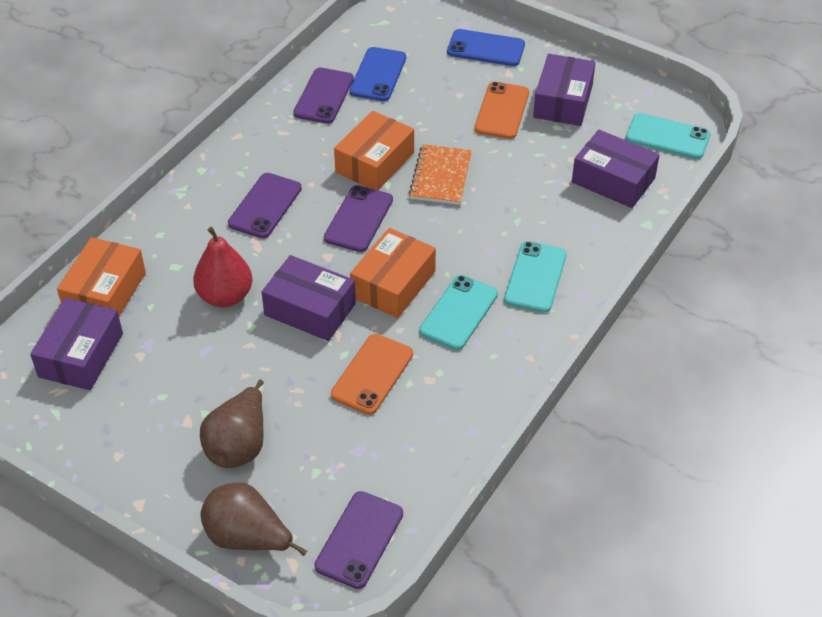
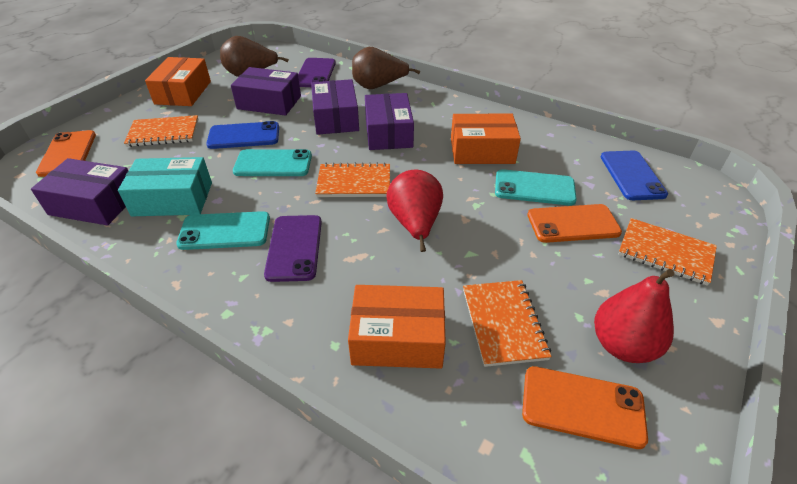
orange notebook: 1 -> 4
orange phone: 2 -> 3
purple phone: 4 -> 2
red pear: 1 -> 2
turquoise box: 0 -> 1

